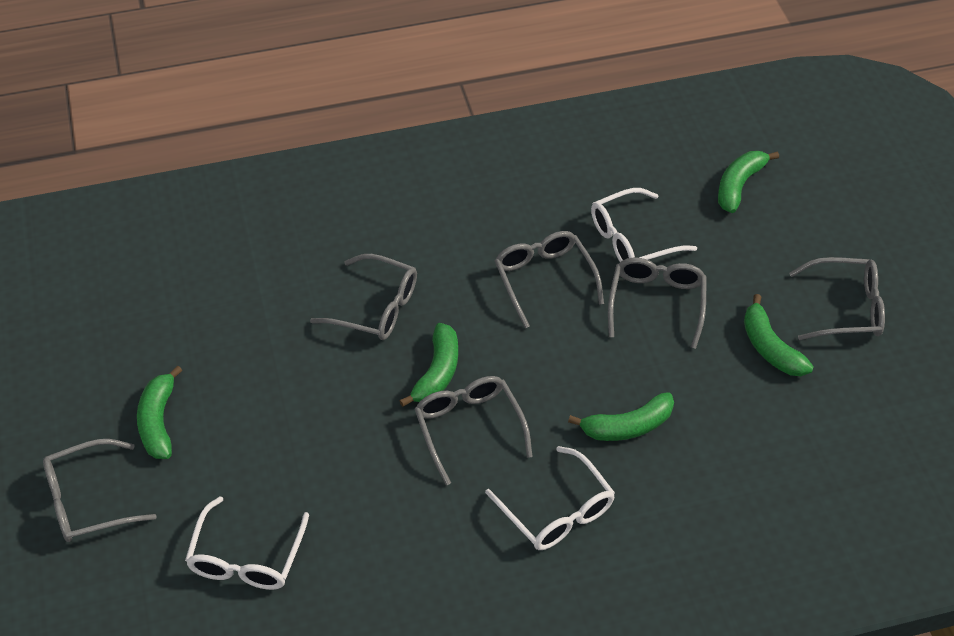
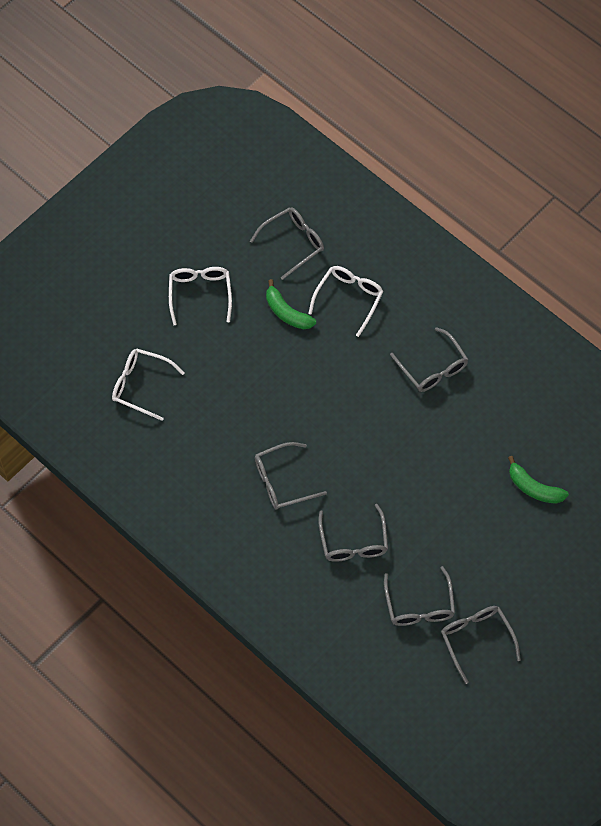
green banana: 5 -> 2

